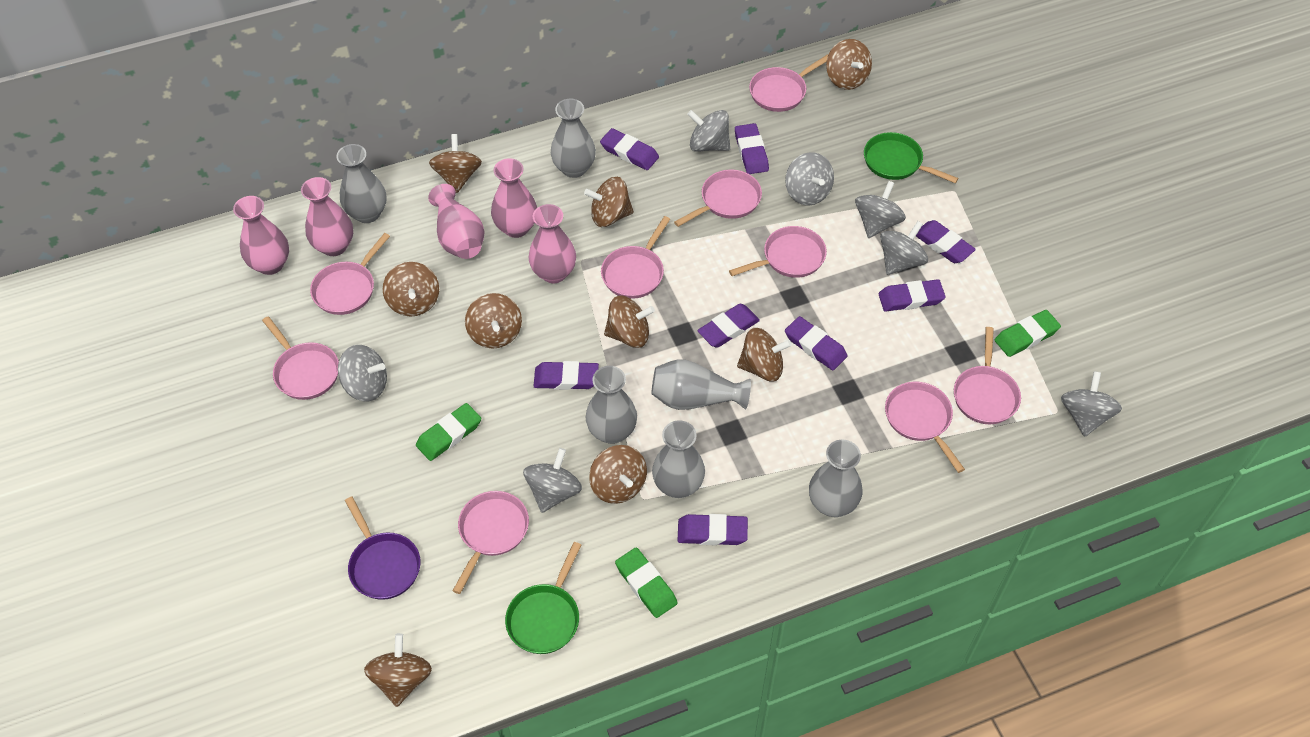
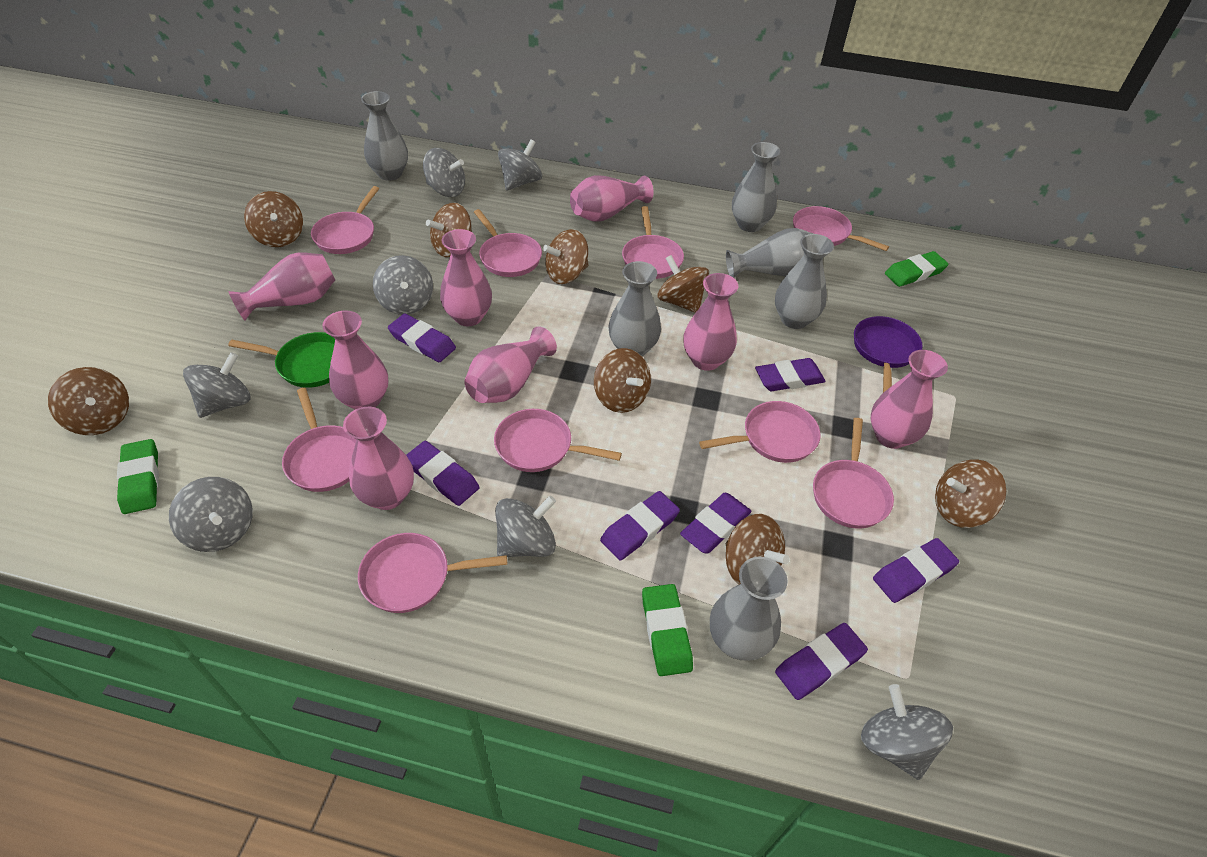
brown spinning top: 9 -> 8
green pan: 2 -> 1
pink vase: 5 -> 8
purple eraser: 8 -> 7

